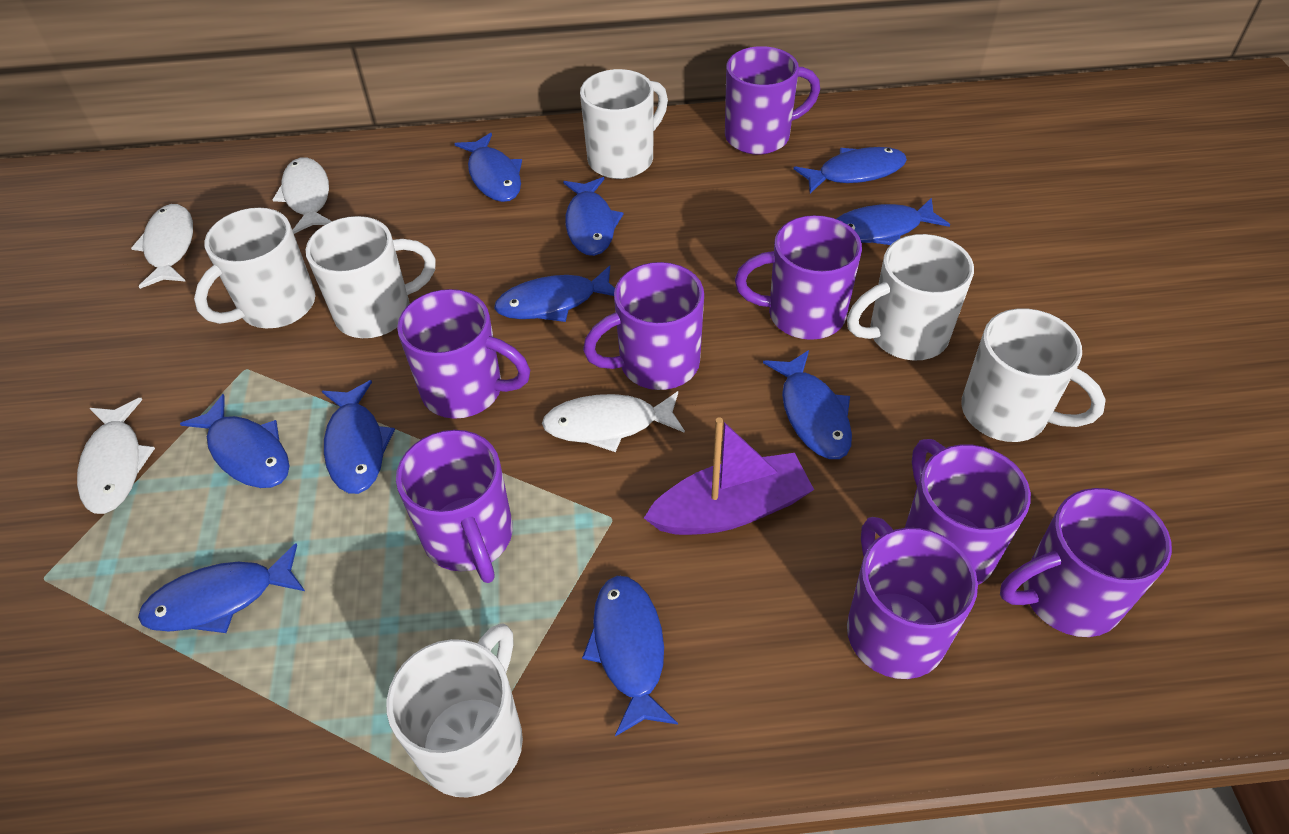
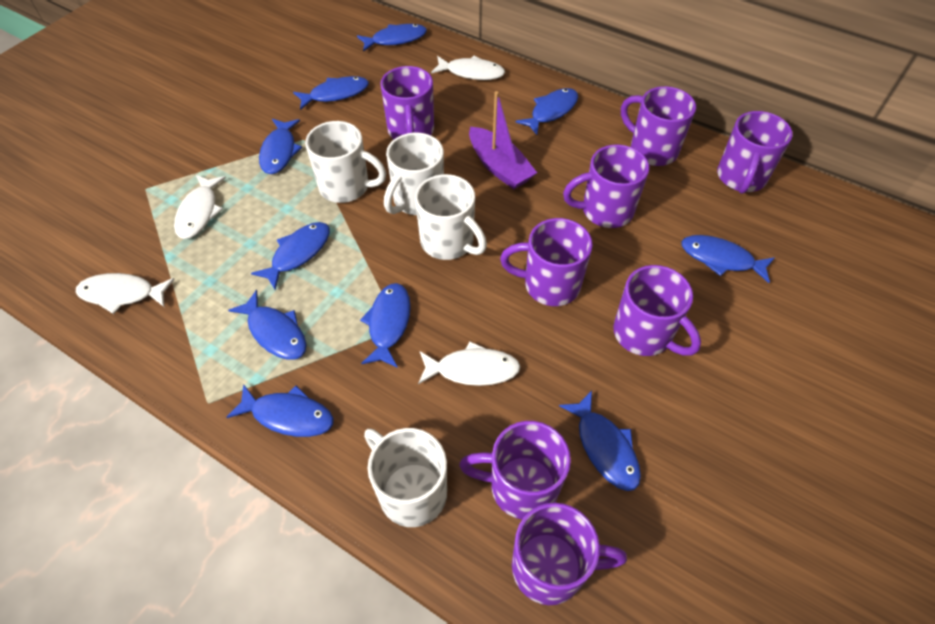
white mug: 6 -> 4

